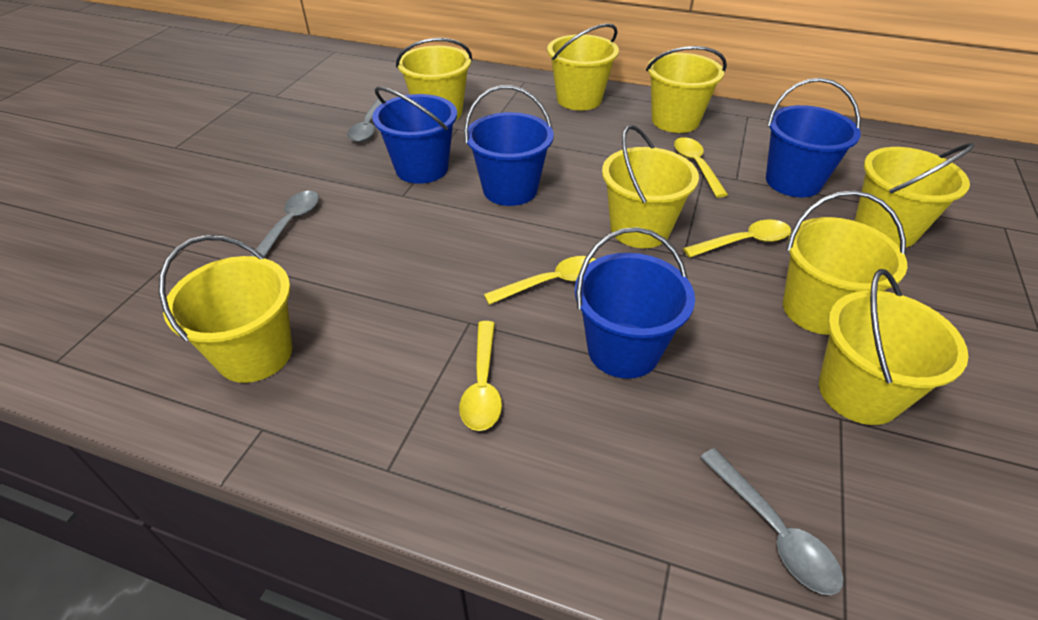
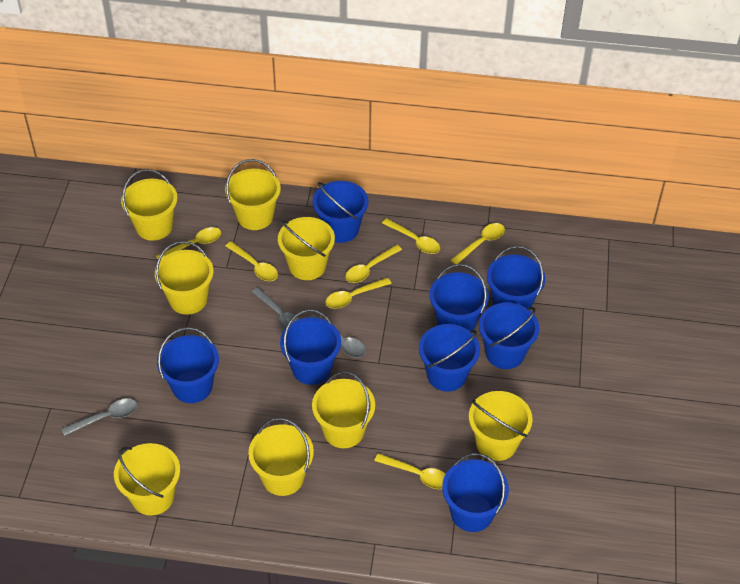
blue bucket: 4 -> 8
yellow spoon: 4 -> 7

